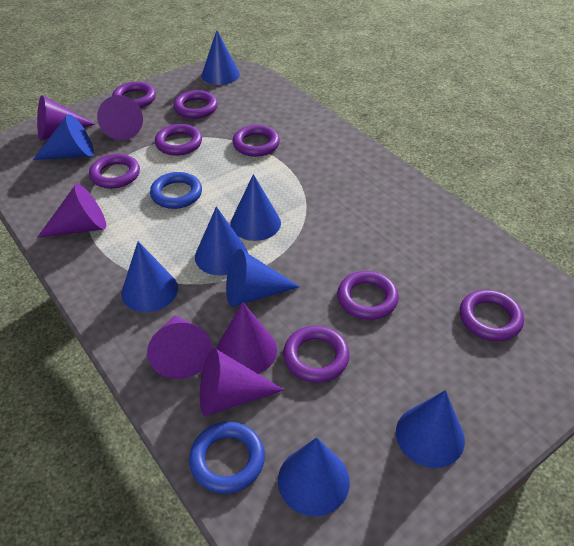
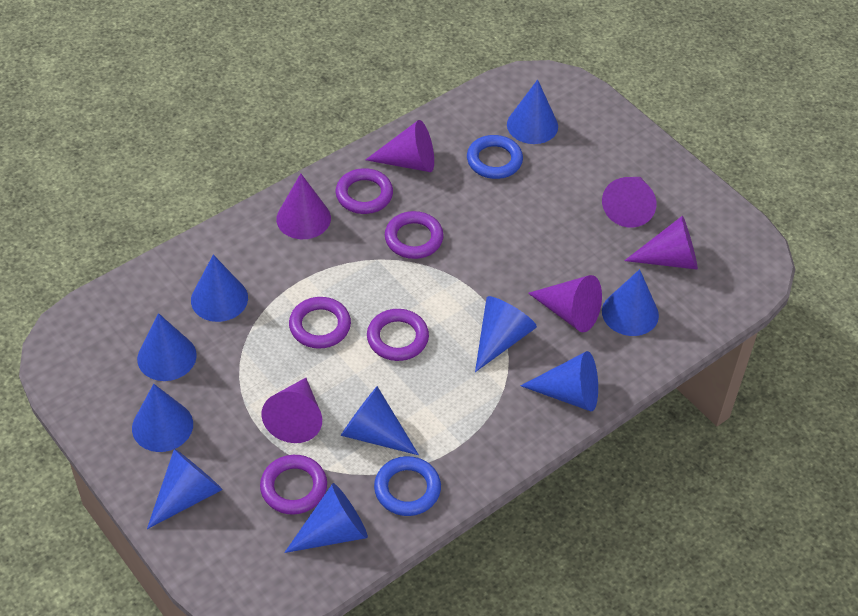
blue cone: 8 -> 10
purple ring: 8 -> 5

